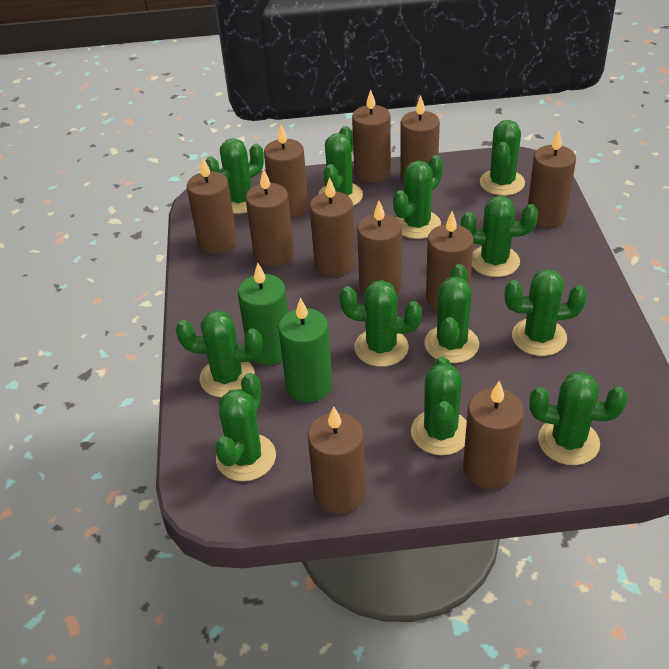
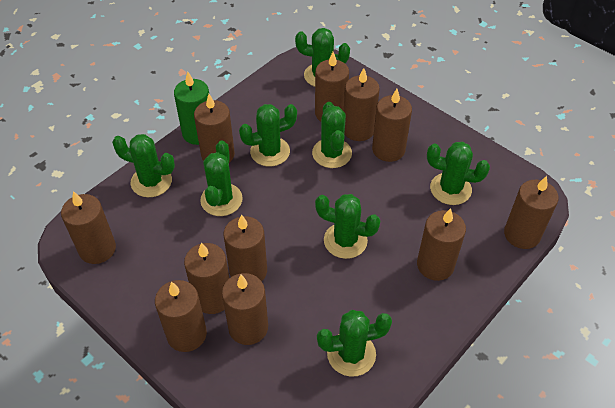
green cactus: 12 -> 8
green candle: 2 -> 1

